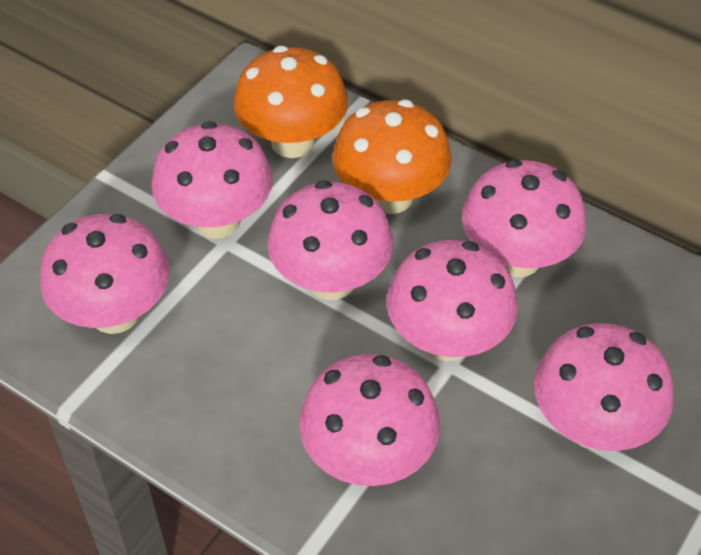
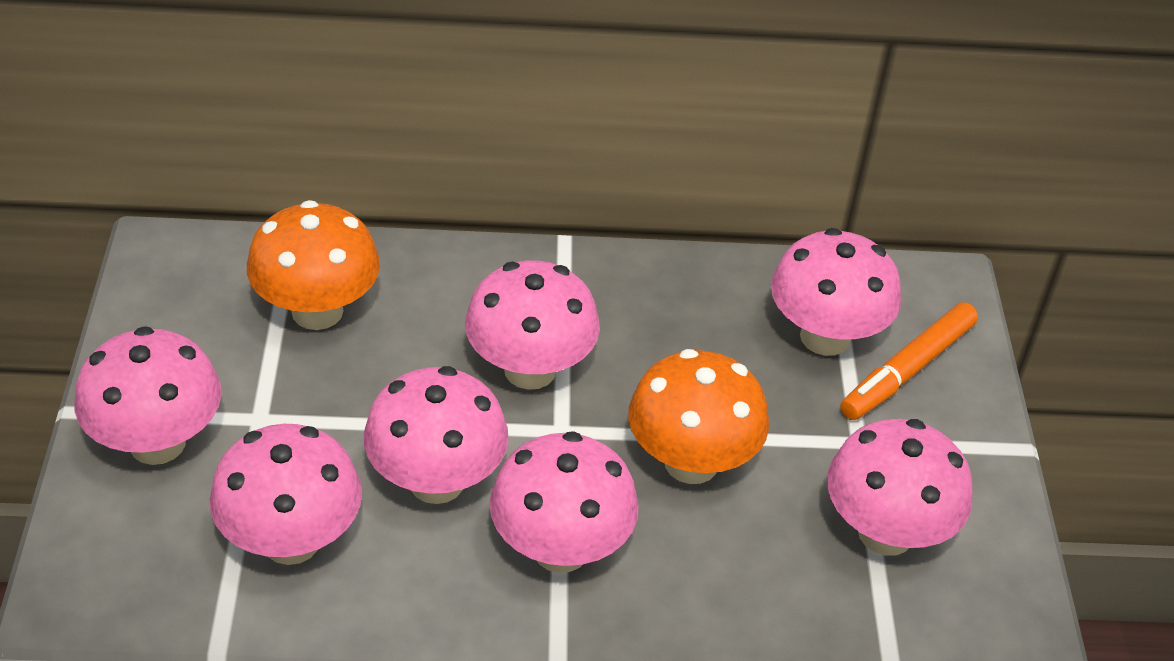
orange marker: 0 -> 1

